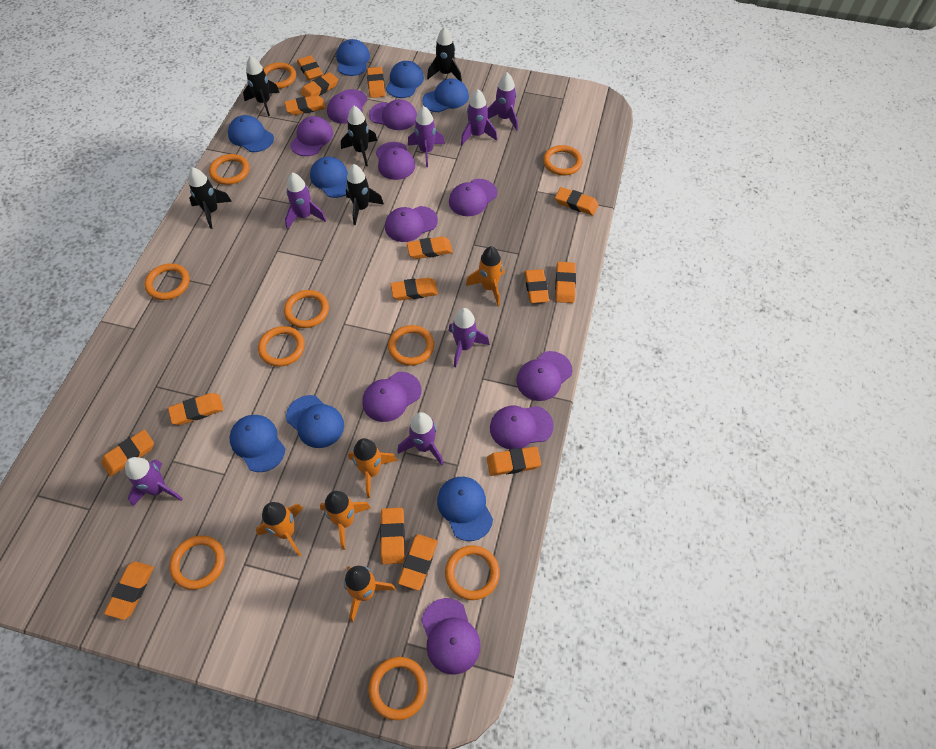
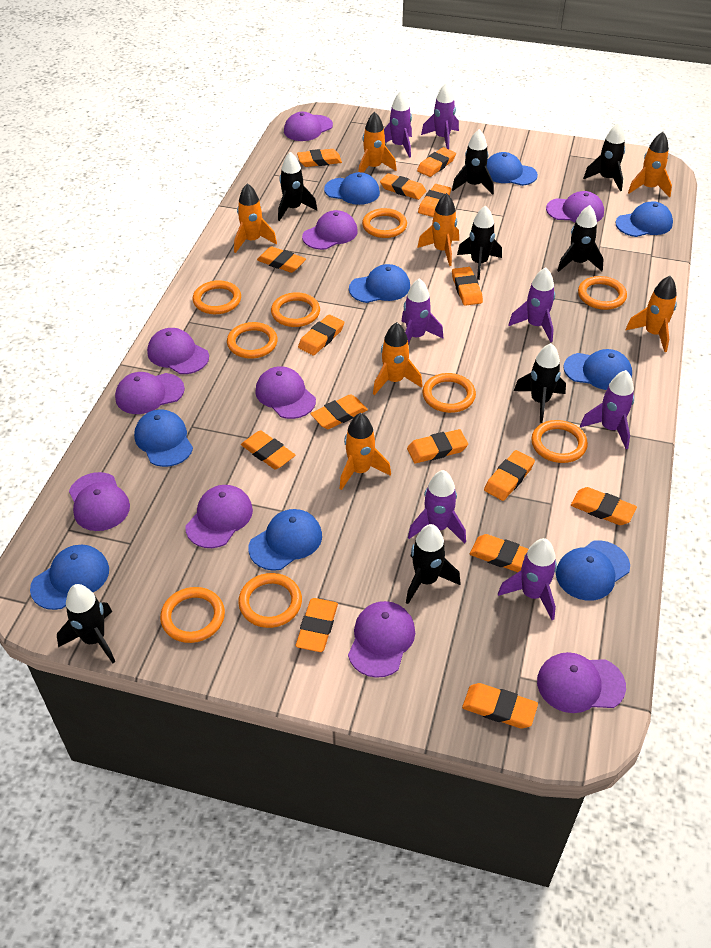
black rocket: 5 -> 8
blue cap: 8 -> 9
orange ring: 10 -> 9
orange rocket: 5 -> 7

